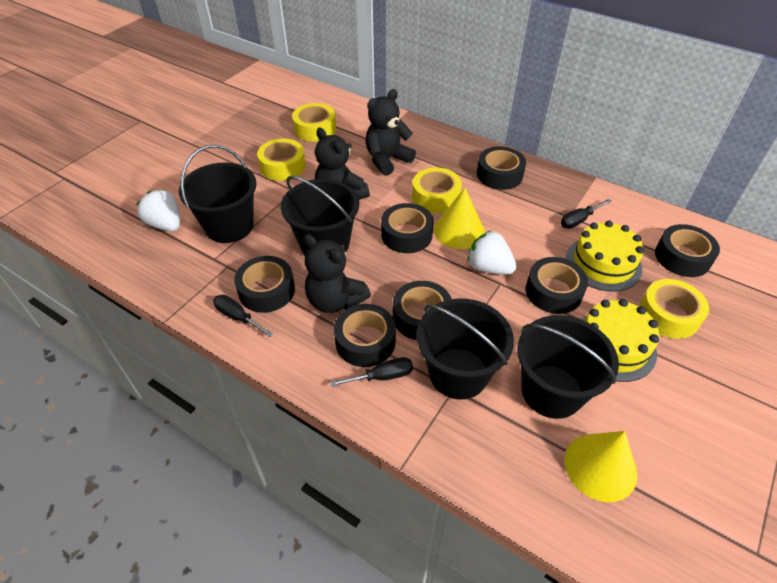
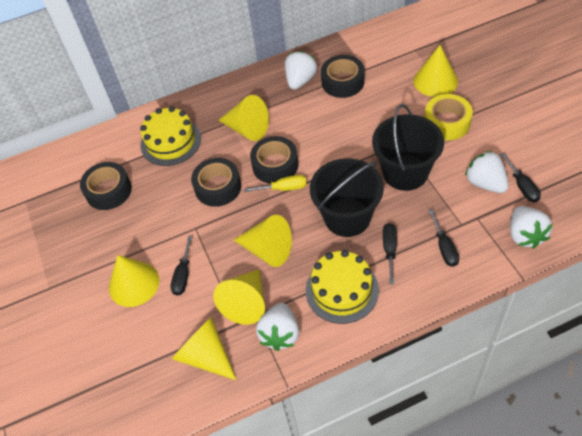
black bucket: 4 -> 2
black screwdriver: 3 -> 4
black tape: 7 -> 4
black teddy bear: 3 -> 0
white strawberry: 2 -> 4
yellow cone: 2 -> 6
yellow screwdriver: 0 -> 1
yellow tape: 4 -> 1

